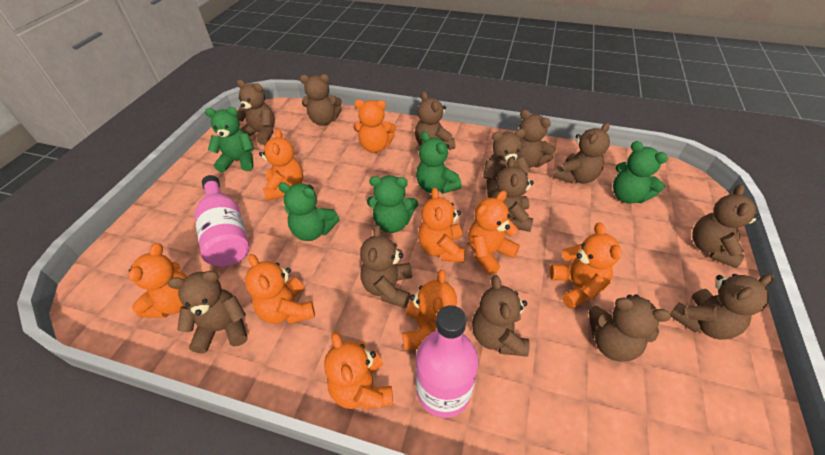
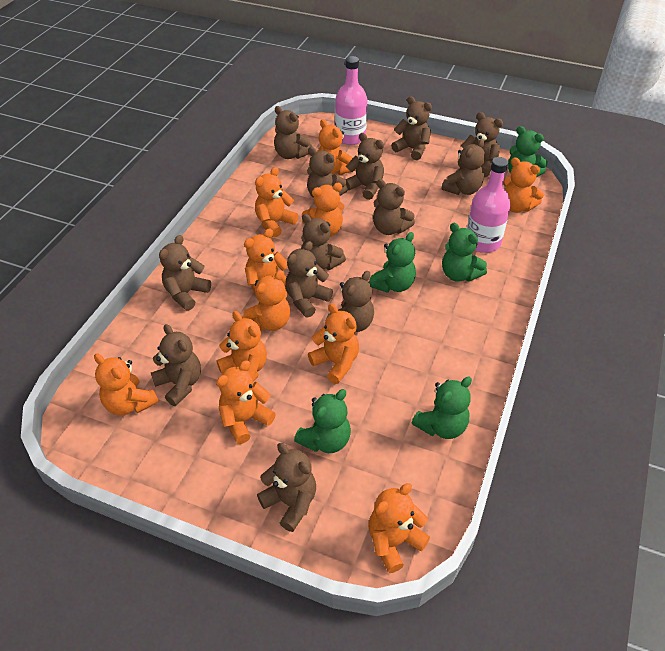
orange teddy bear: 9 -> 11

